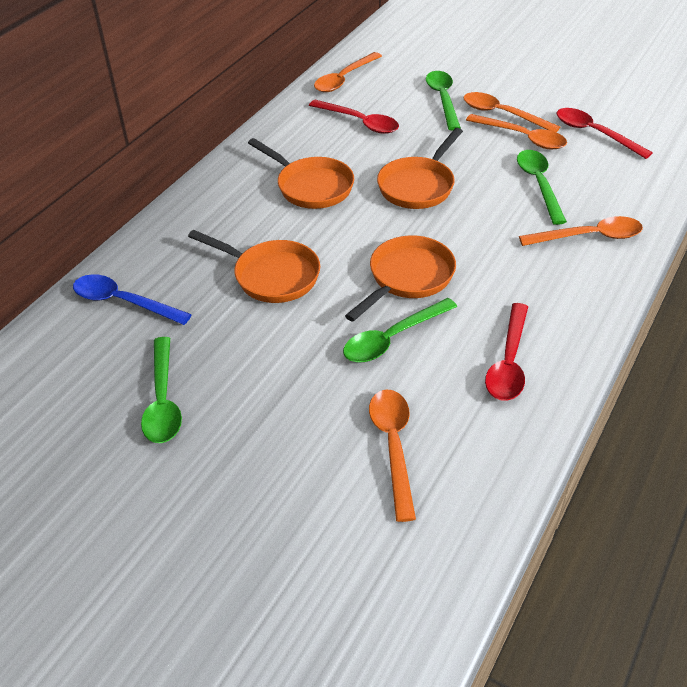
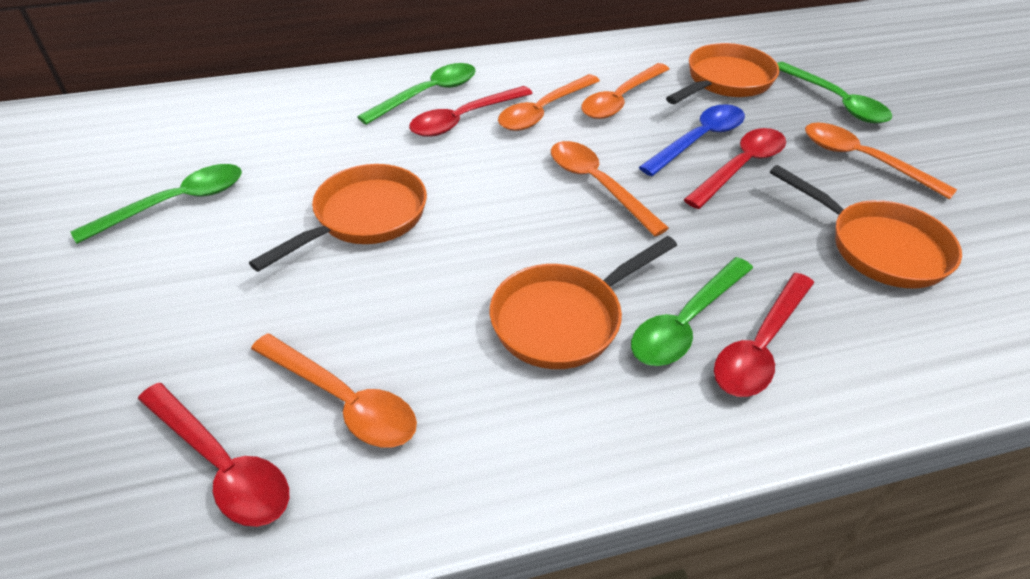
red spoon: 3 -> 4

